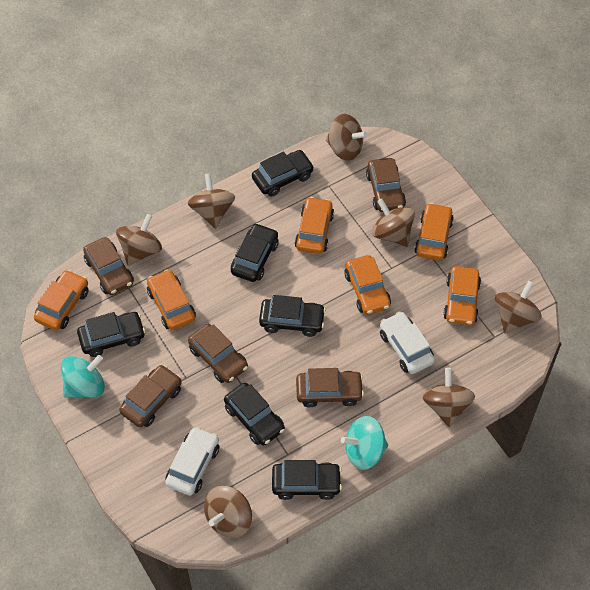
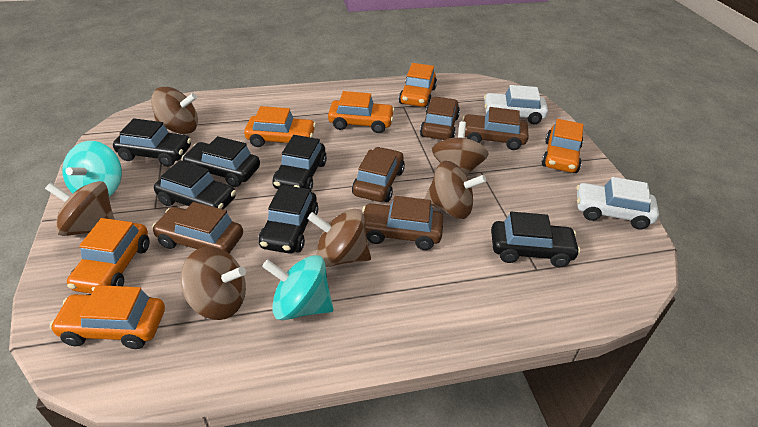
brown spinning top: 7 -> 6

